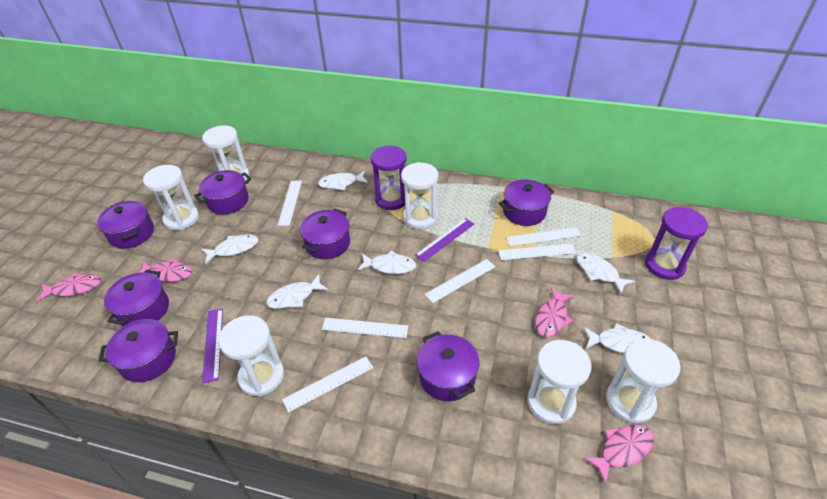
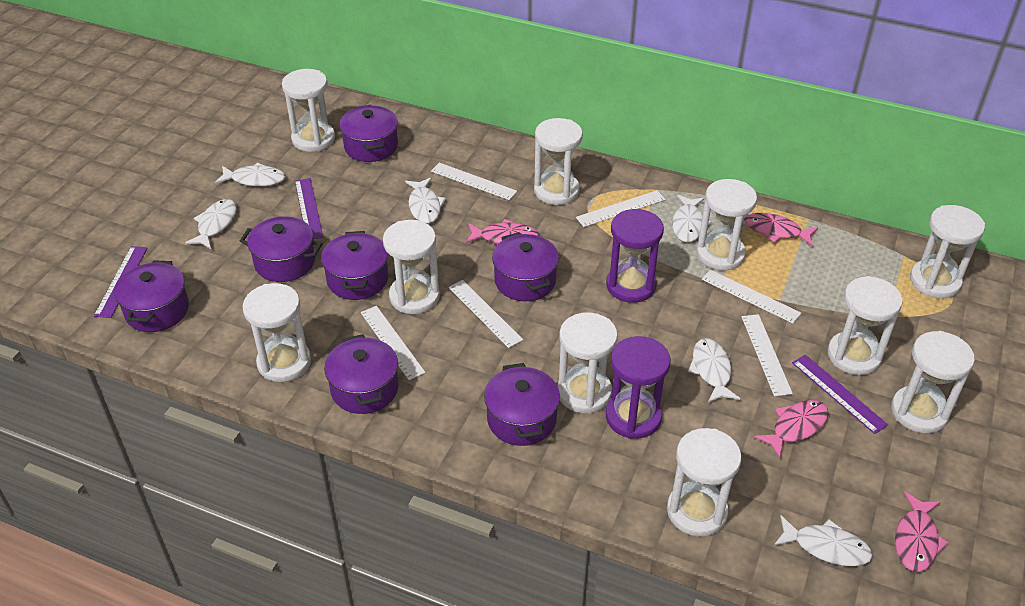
purple ruler: 2 -> 3
white hourglass: 6 -> 10

